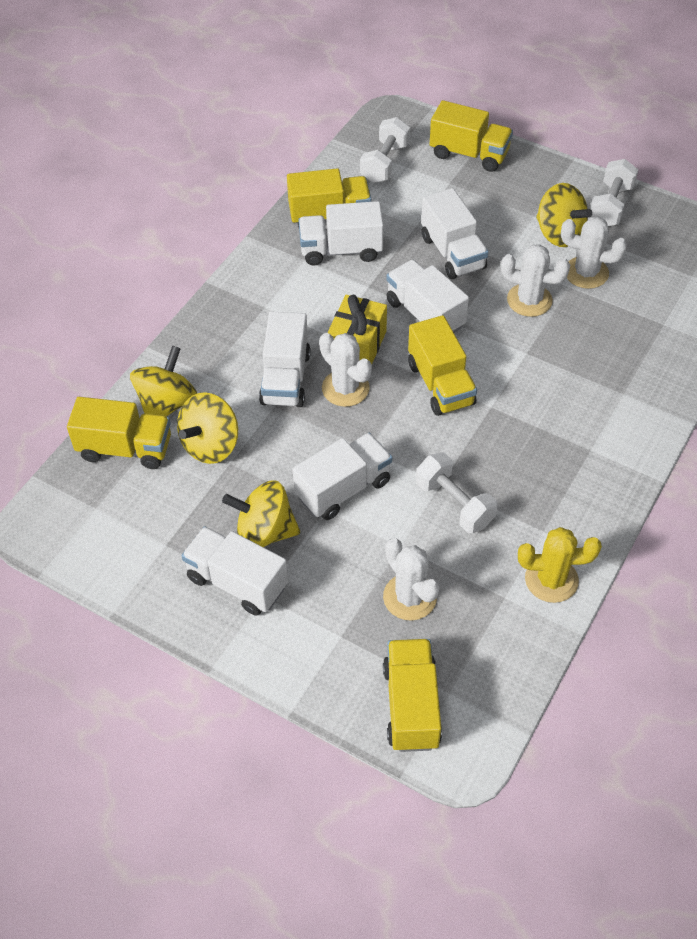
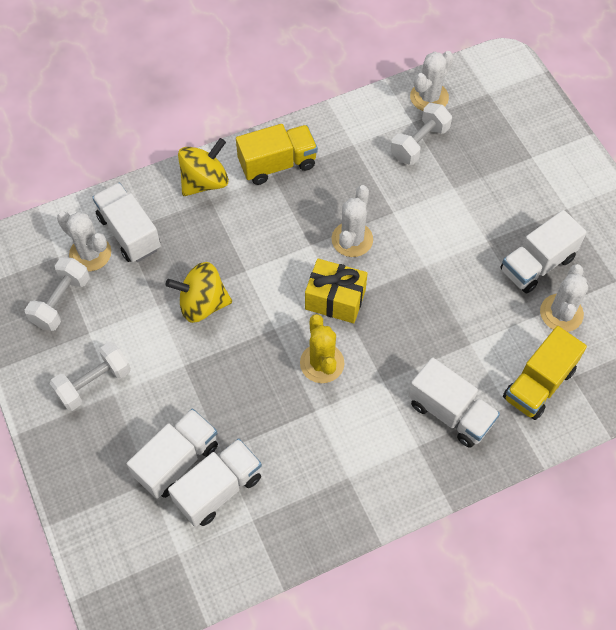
white truck: 6 -> 5
yellow spinning top: 4 -> 2
yellow truck: 5 -> 2

